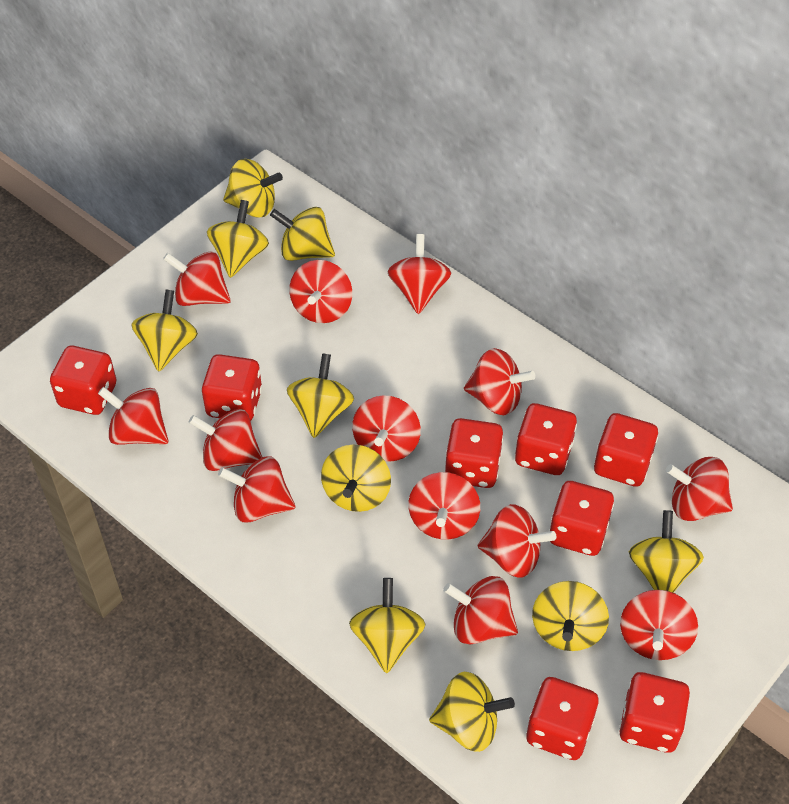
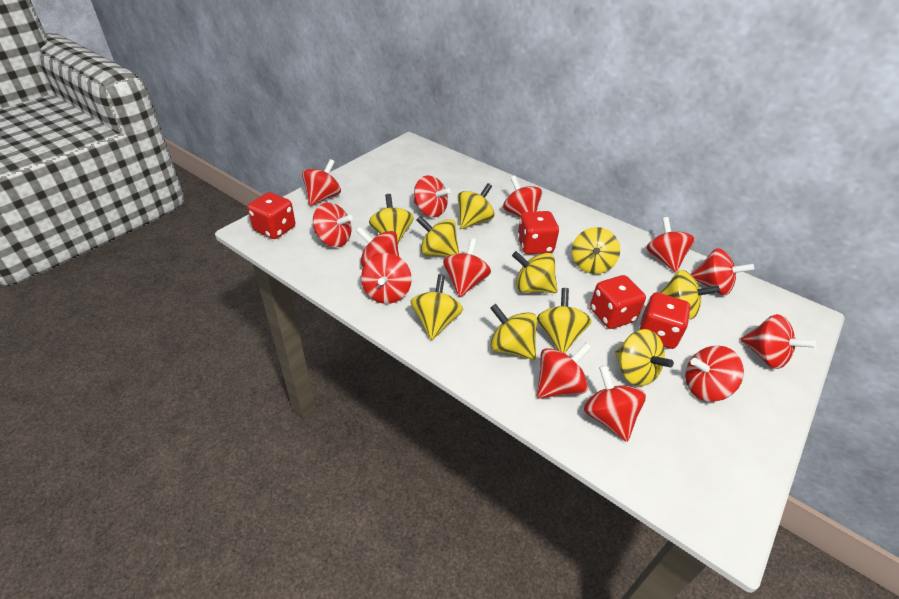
red dice: 8 -> 4

